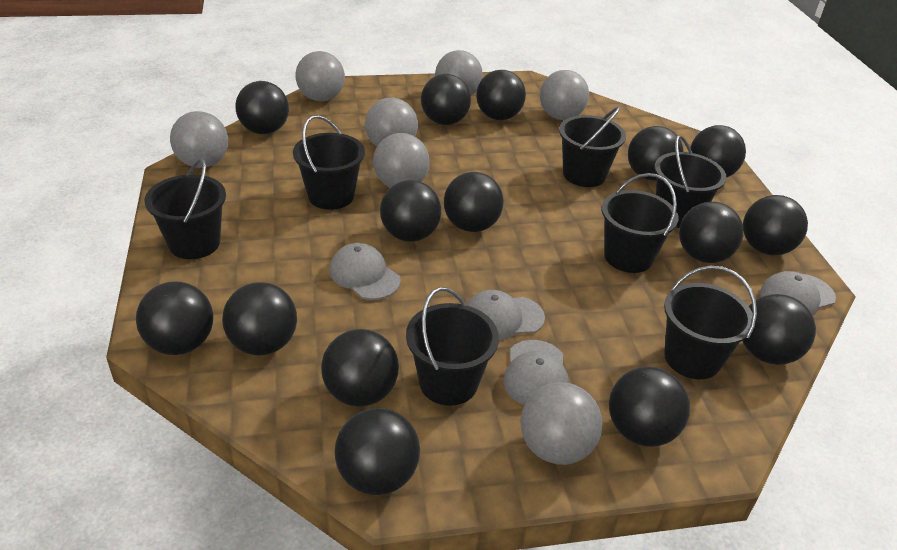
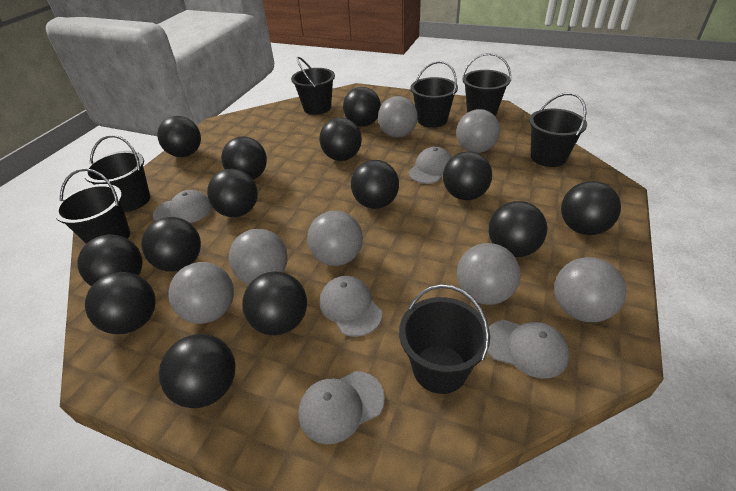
black ball: 15 -> 14
grey cap: 4 -> 5

